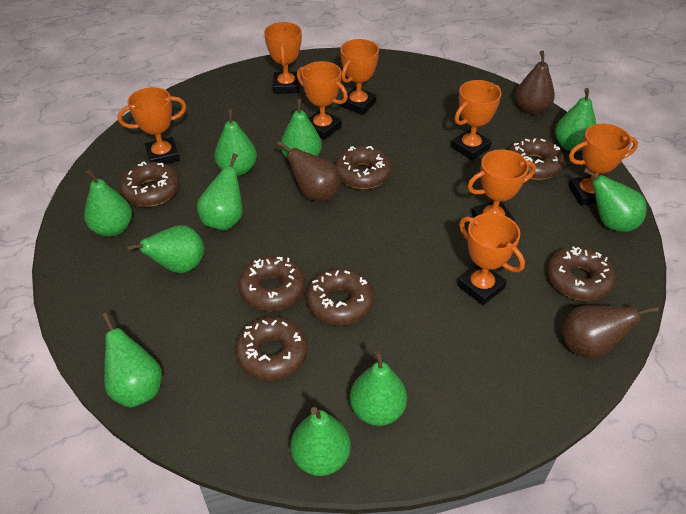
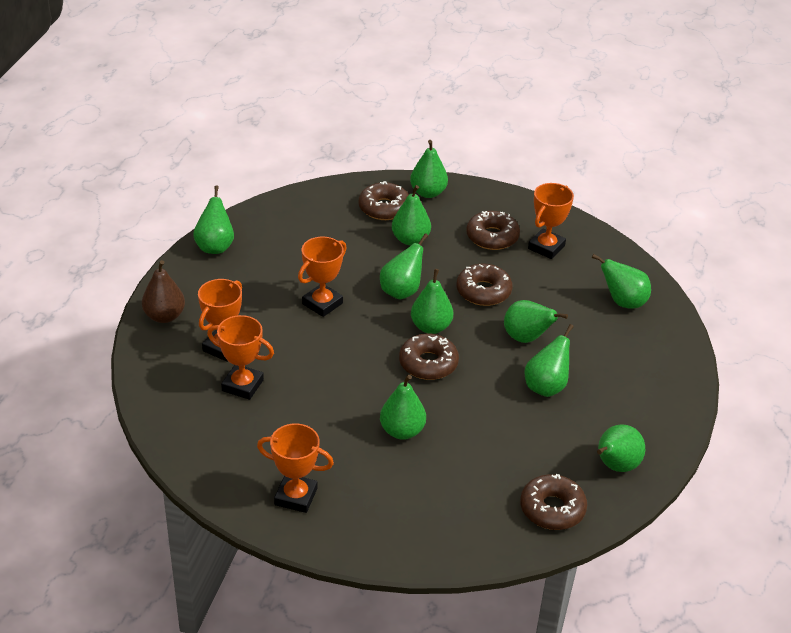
brown donut: 7 -> 5
brown pear: 3 -> 1
orange trophy: 8 -> 5

